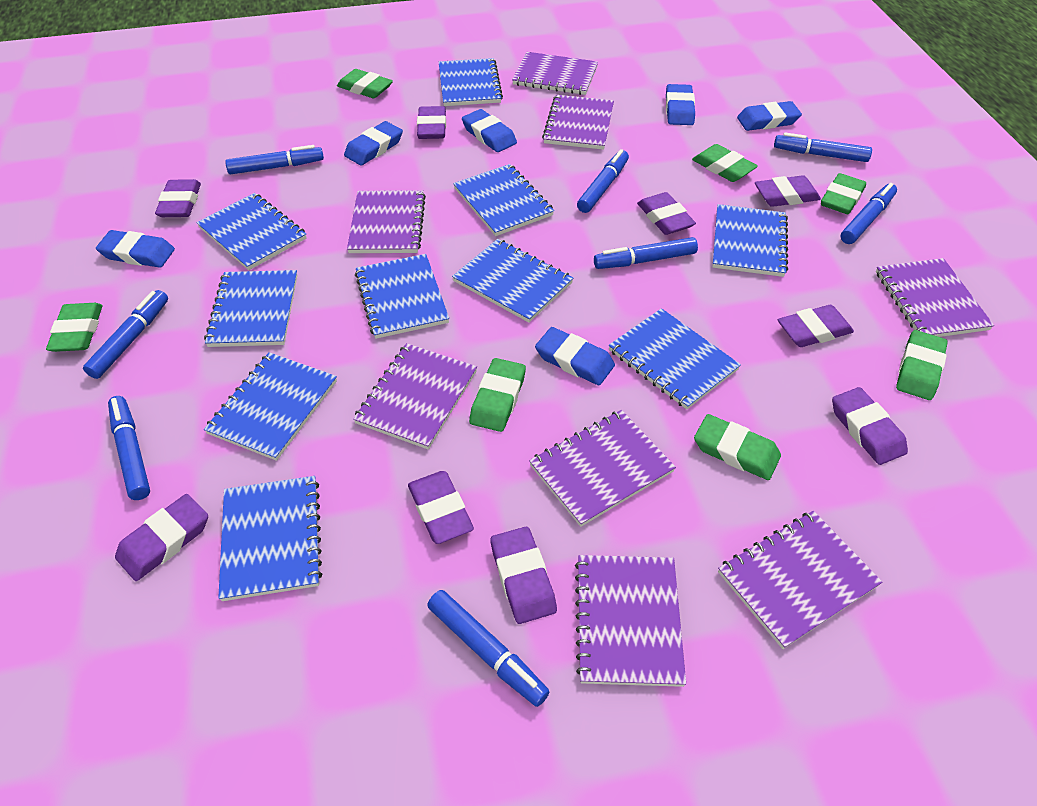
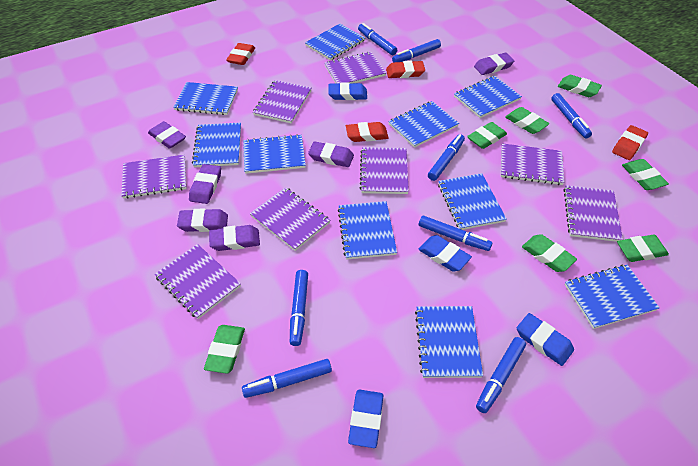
blue eraser: 6 -> 4
purple eraser: 9 -> 6
red eraser: 0 -> 4

